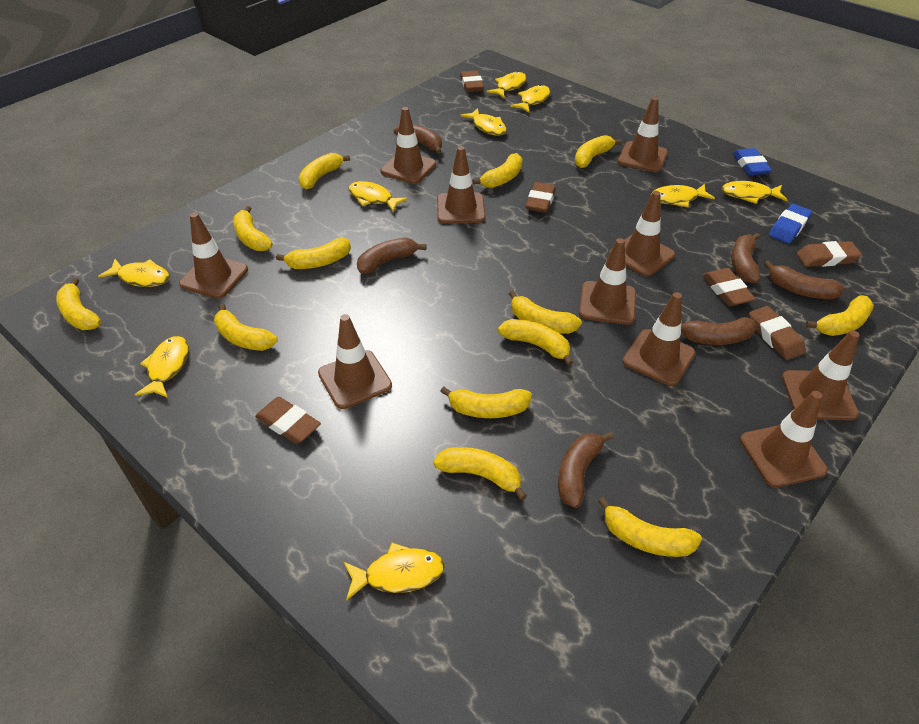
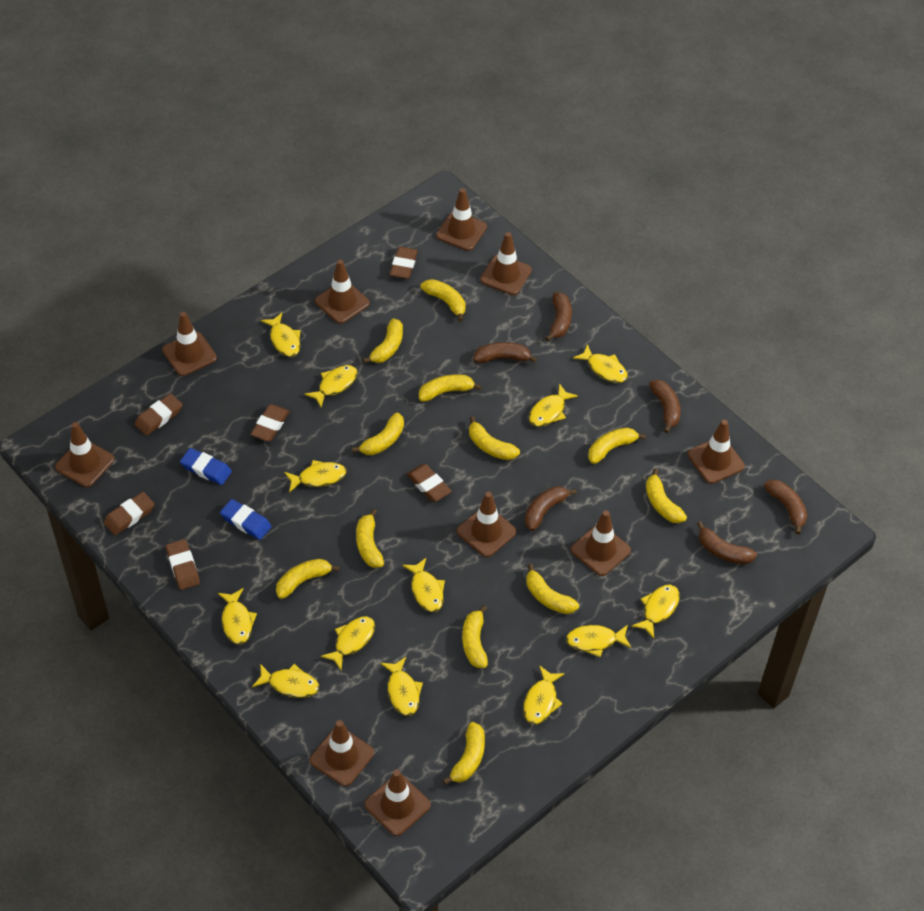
yellow banana: 13 -> 12
yellow fish: 9 -> 13

